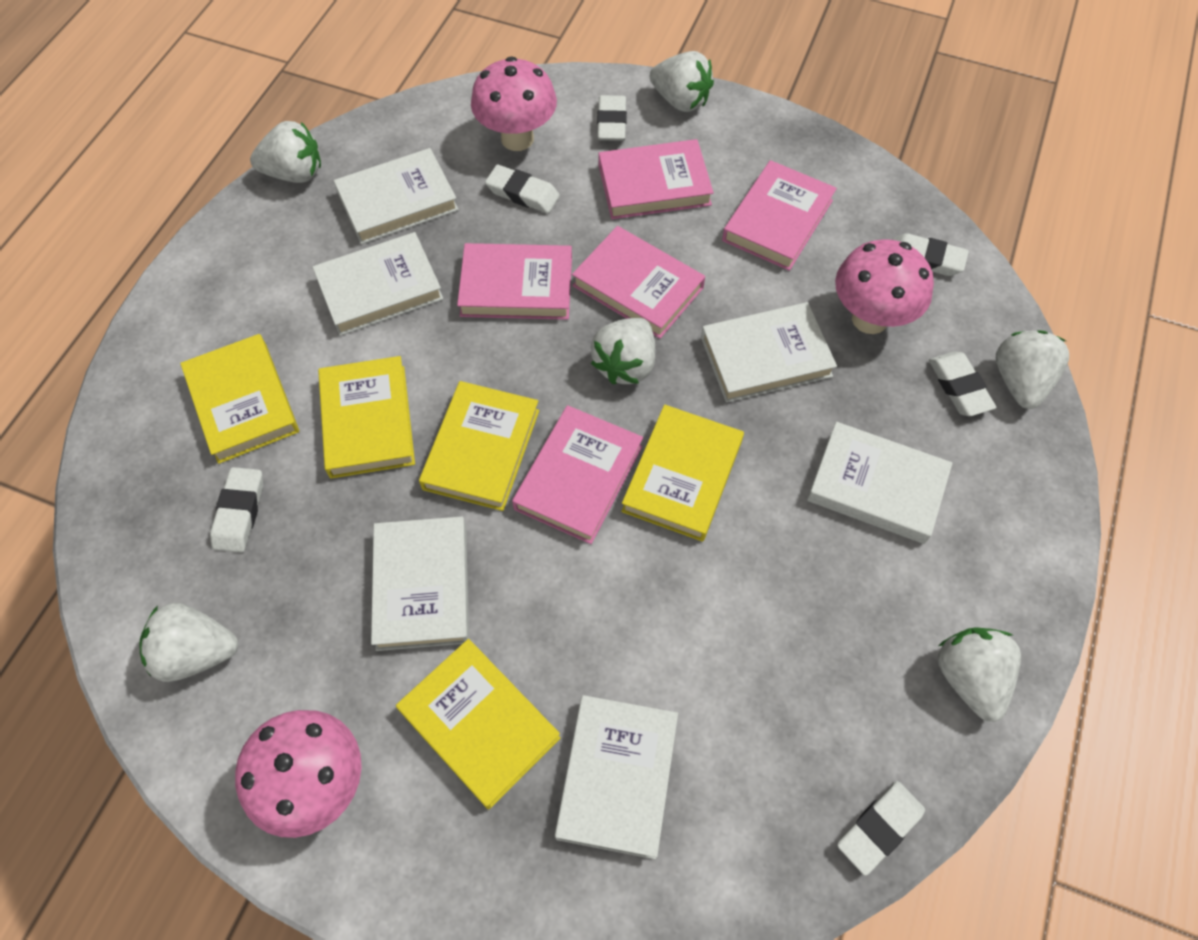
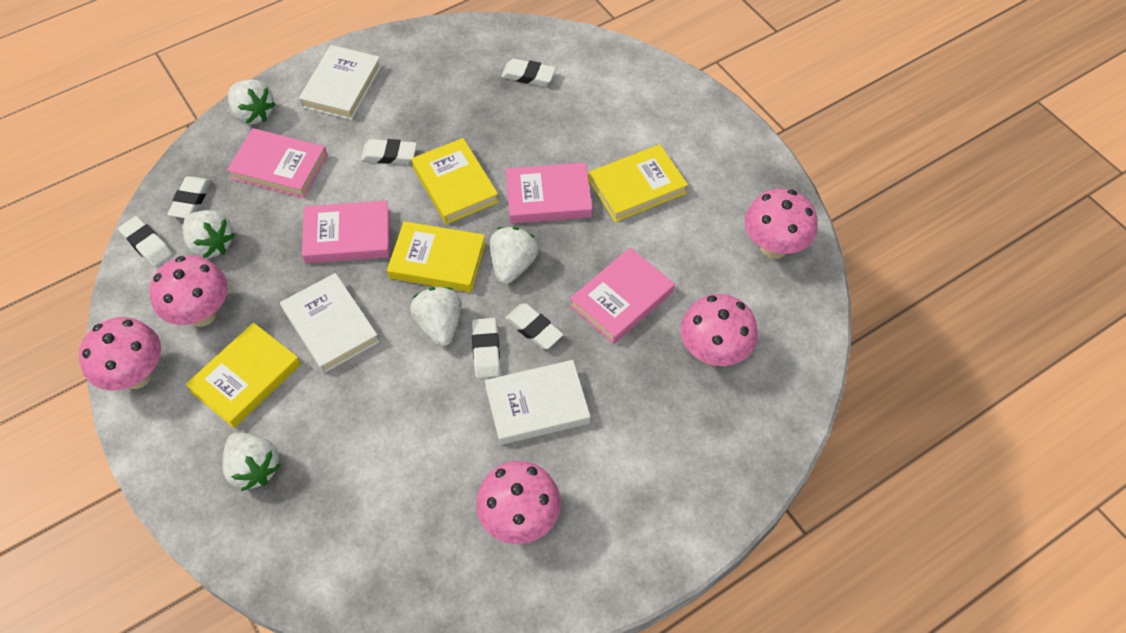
pink book: 5 -> 4
pink mushroom: 3 -> 5
white book: 6 -> 3
white strawberry: 6 -> 5
yellow book: 5 -> 4

